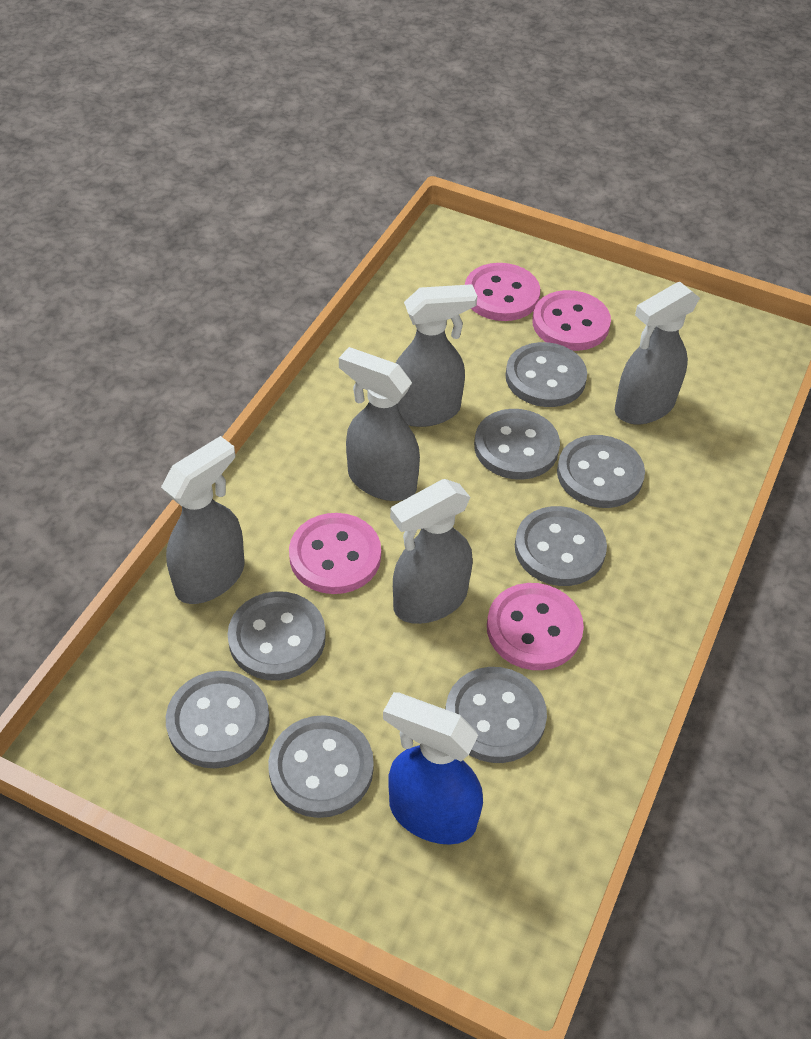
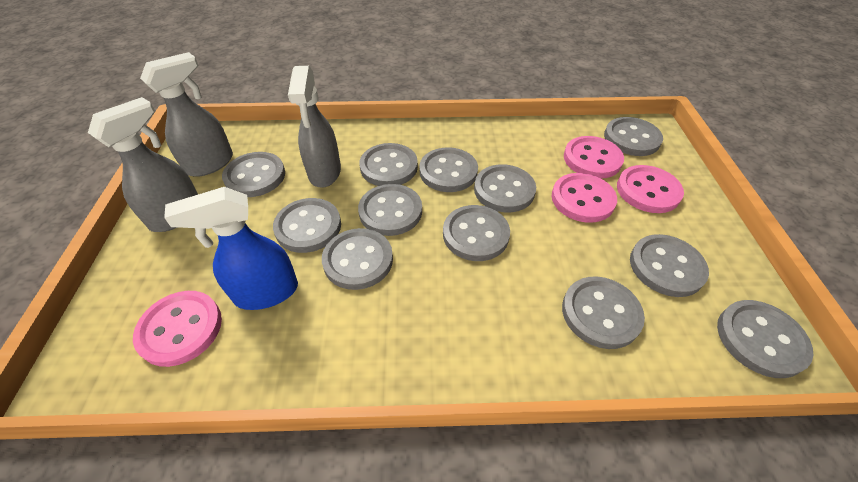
grey button: 8 -> 12
grey spray bottle: 5 -> 3

